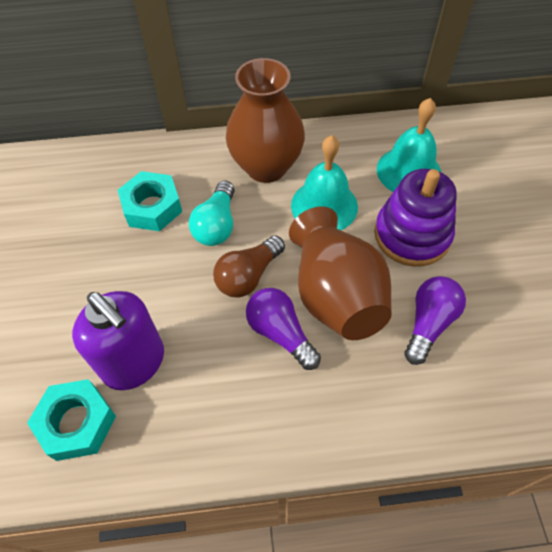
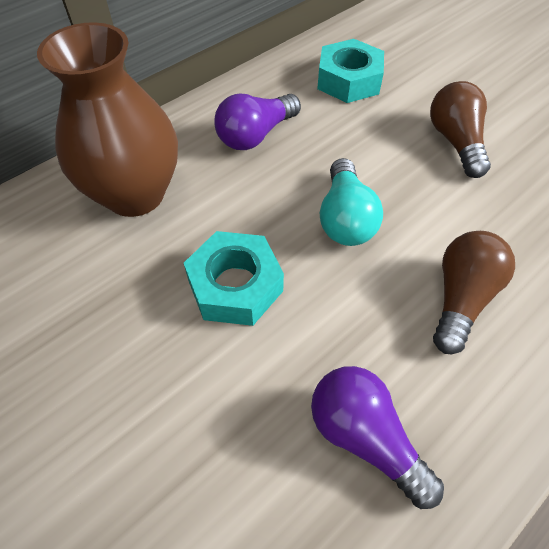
brown light bulb: 1 -> 2
brown vase: 2 -> 1
purple soap dispenser: 1 -> 0
purple stacking toy: 1 -> 0
turquoise bell: 2 -> 0

